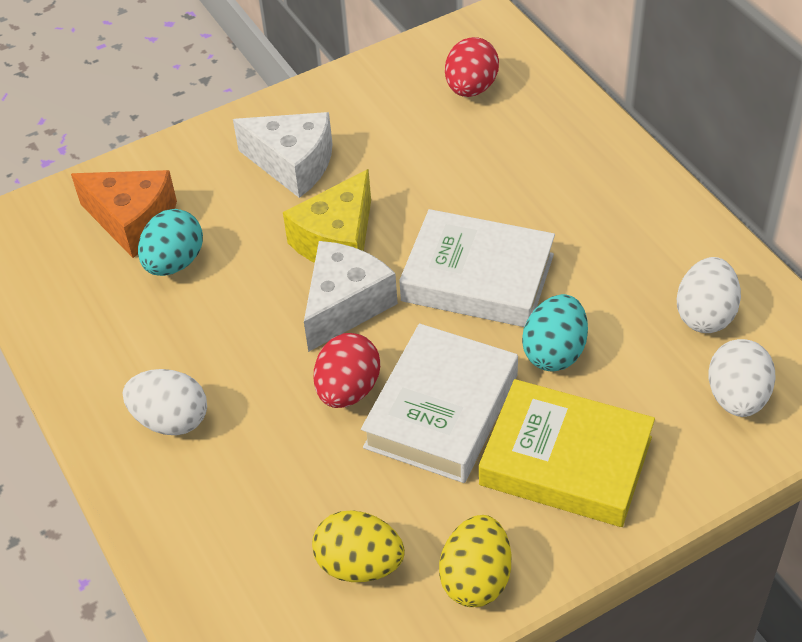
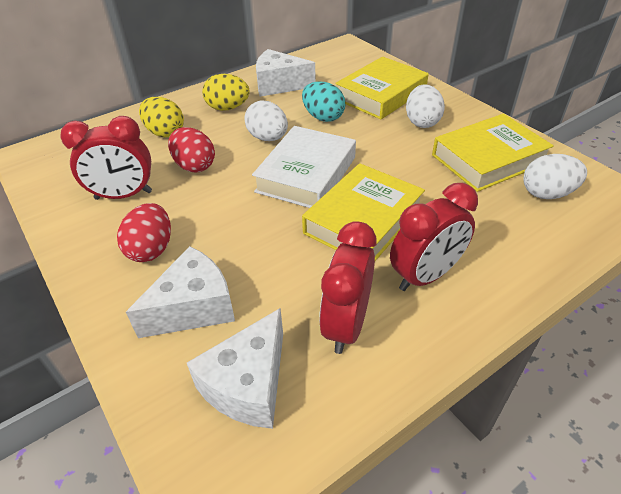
orange cheese: 1 -> 0
red clock: 0 -> 3
turquoise egg: 2 -> 1
white book: 2 -> 1
white cheese: 2 -> 3
yellow book: 1 -> 3
yellow cheese: 1 -> 0

